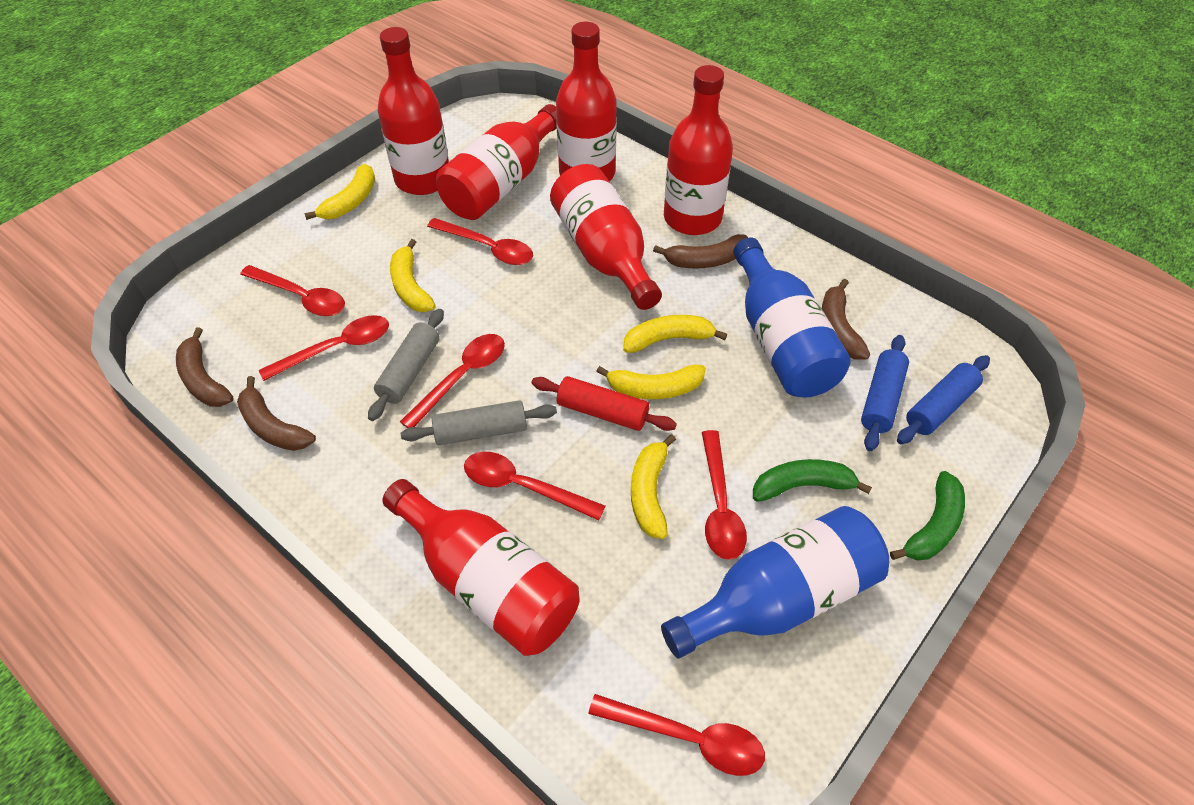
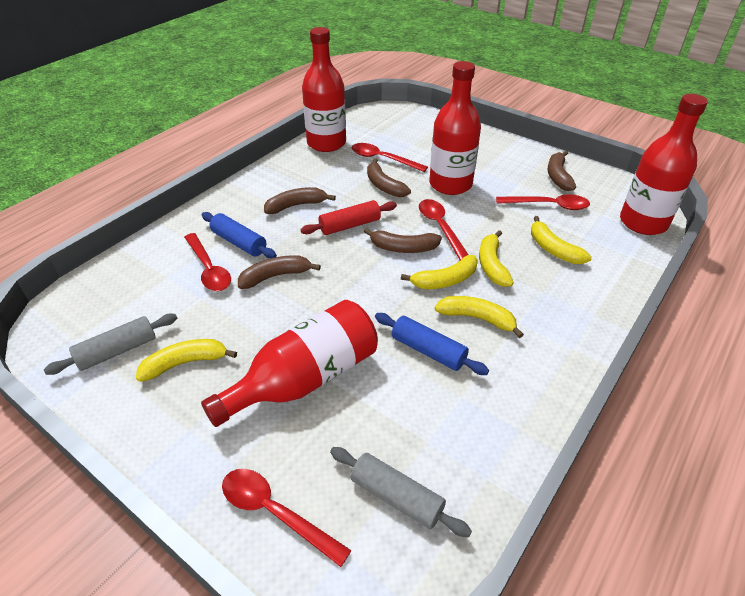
blue bottle: 2 -> 0
brown banana: 4 -> 5
green banana: 2 -> 0
red bottle: 6 -> 4
red spoon: 7 -> 5

